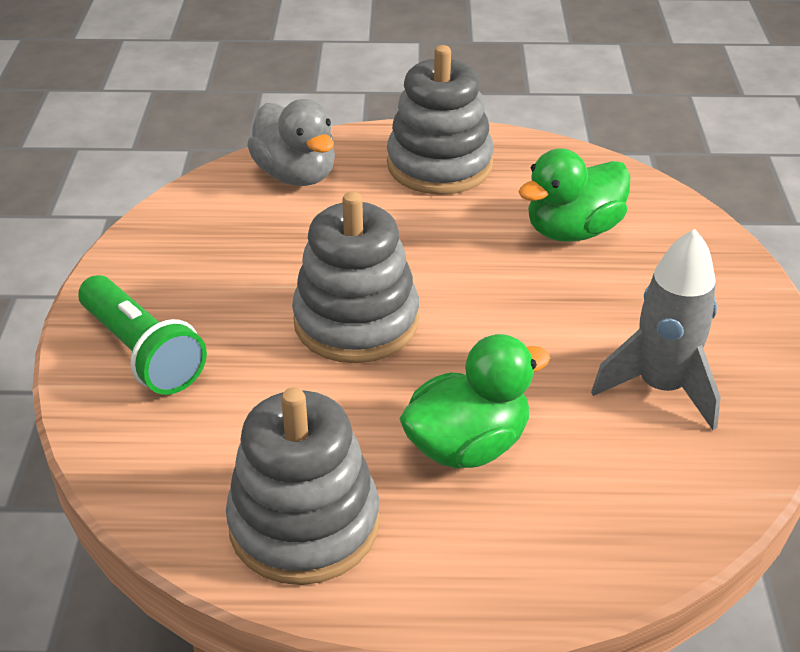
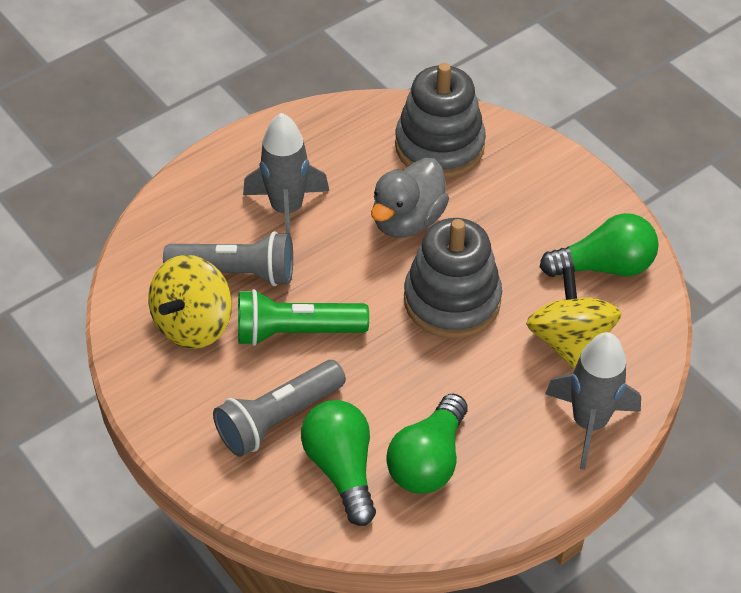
green duck: 2 -> 0
green light bulb: 0 -> 3
grey flashlight: 0 -> 2
grey rocket: 1 -> 2
grey stacking toy: 3 -> 2
yellow spinning top: 0 -> 2

